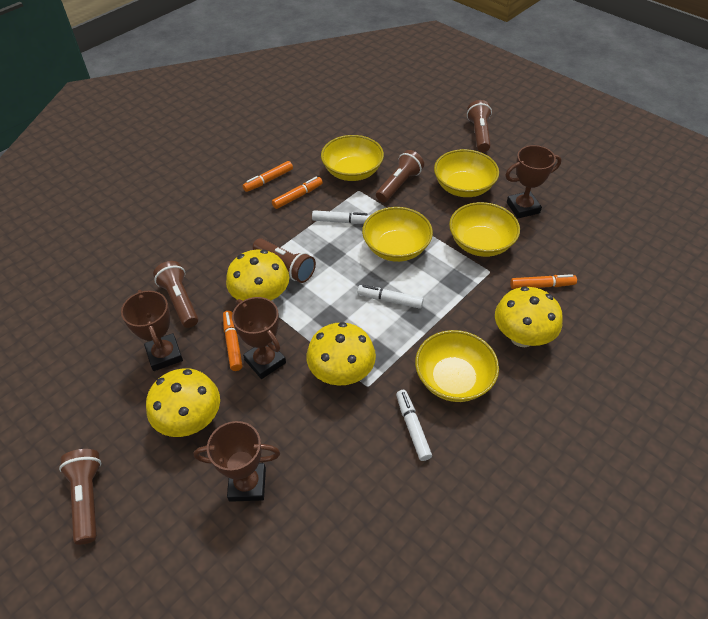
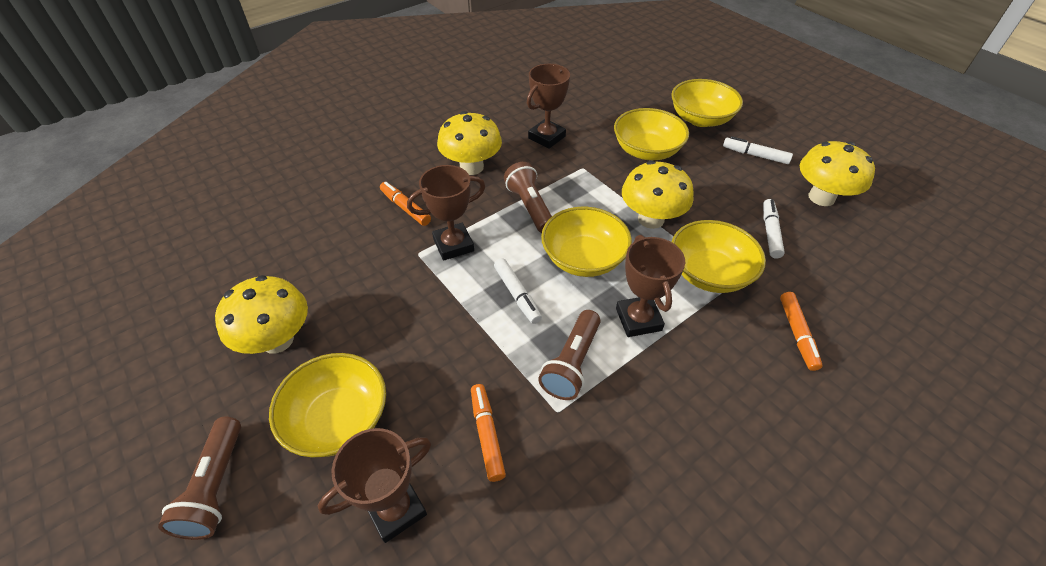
brown flashlight: 5 -> 3
orange marker: 4 -> 3

